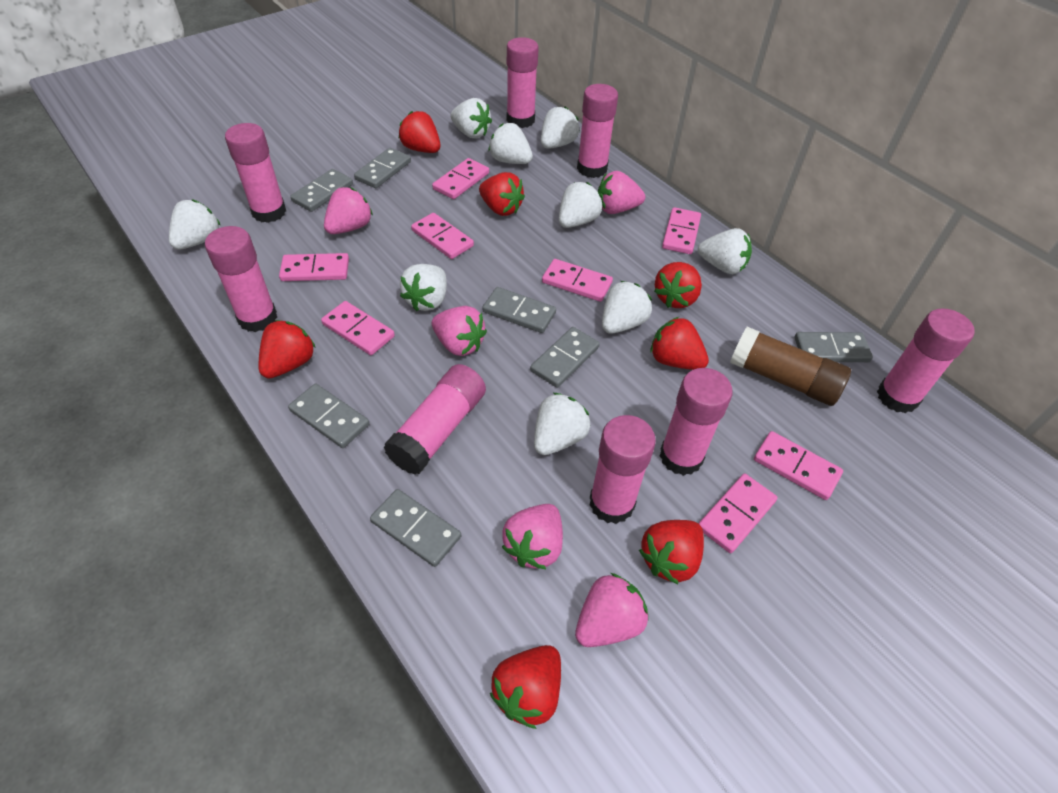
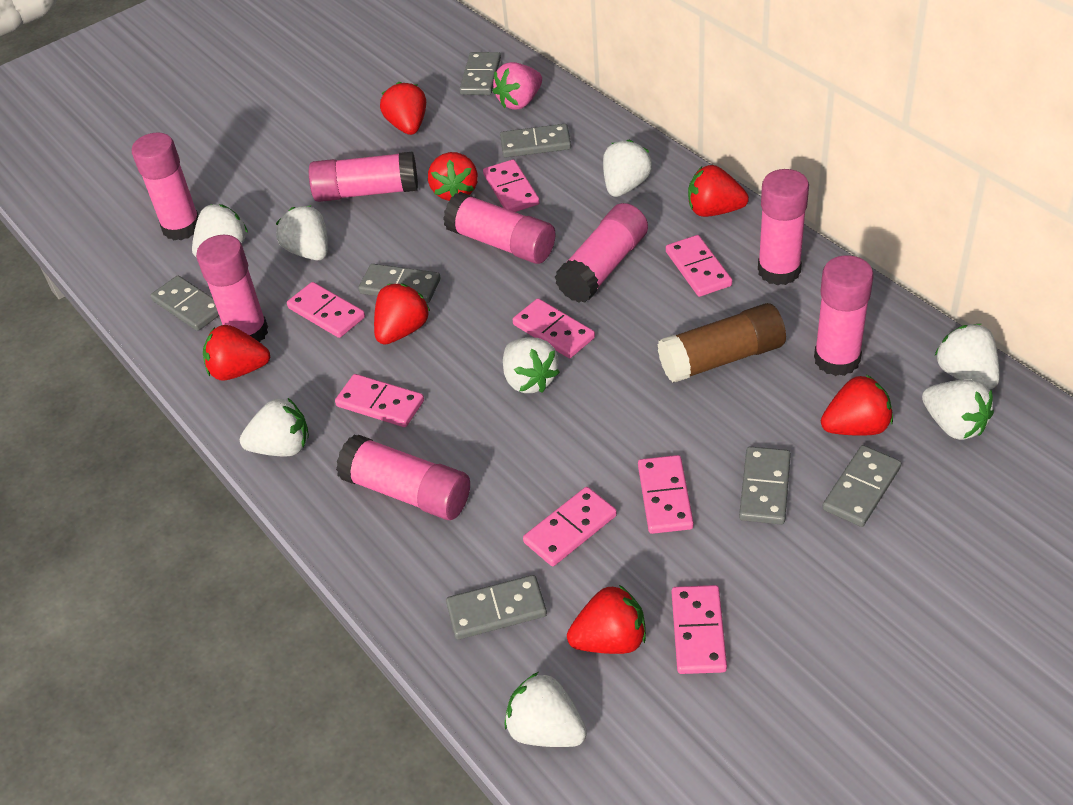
pink strawberry: 5 -> 1
white strawberry: 9 -> 8

